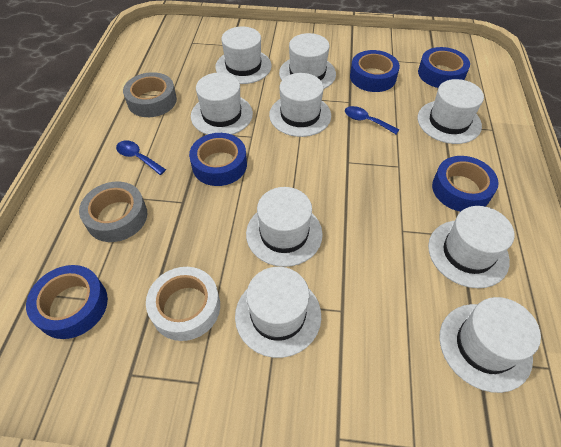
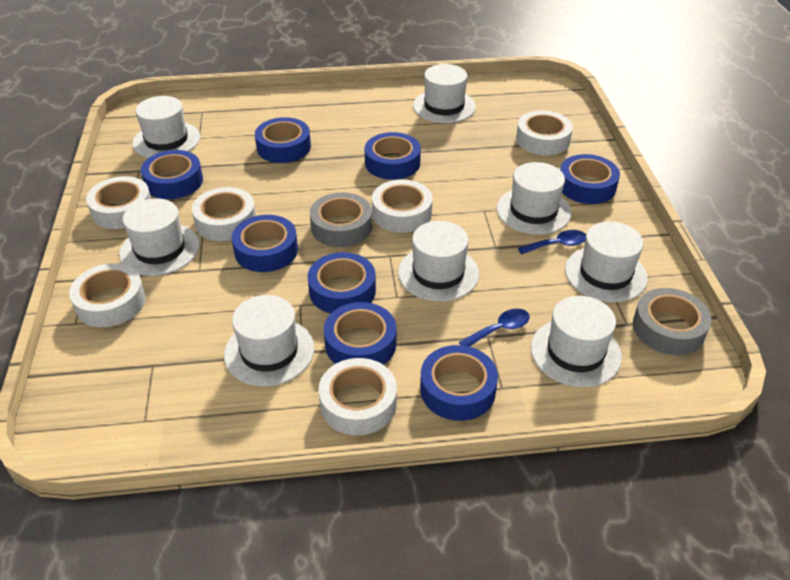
blue tape: 5 -> 8
white hat: 9 -> 8
white tape: 1 -> 6

